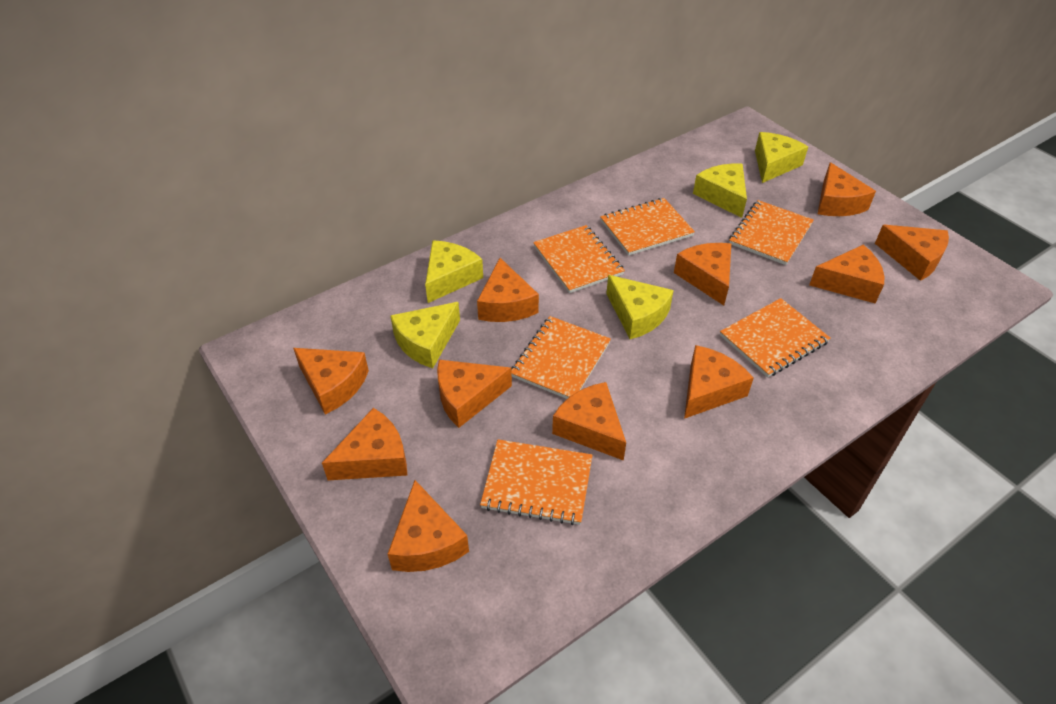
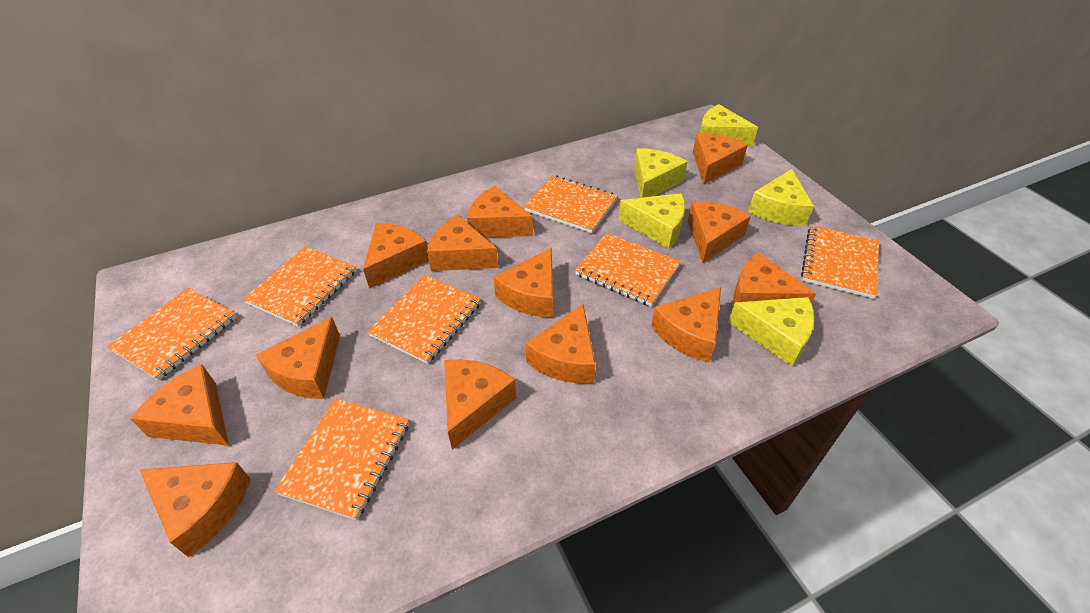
orange cheese: 11 -> 13
orange notebook: 6 -> 7

